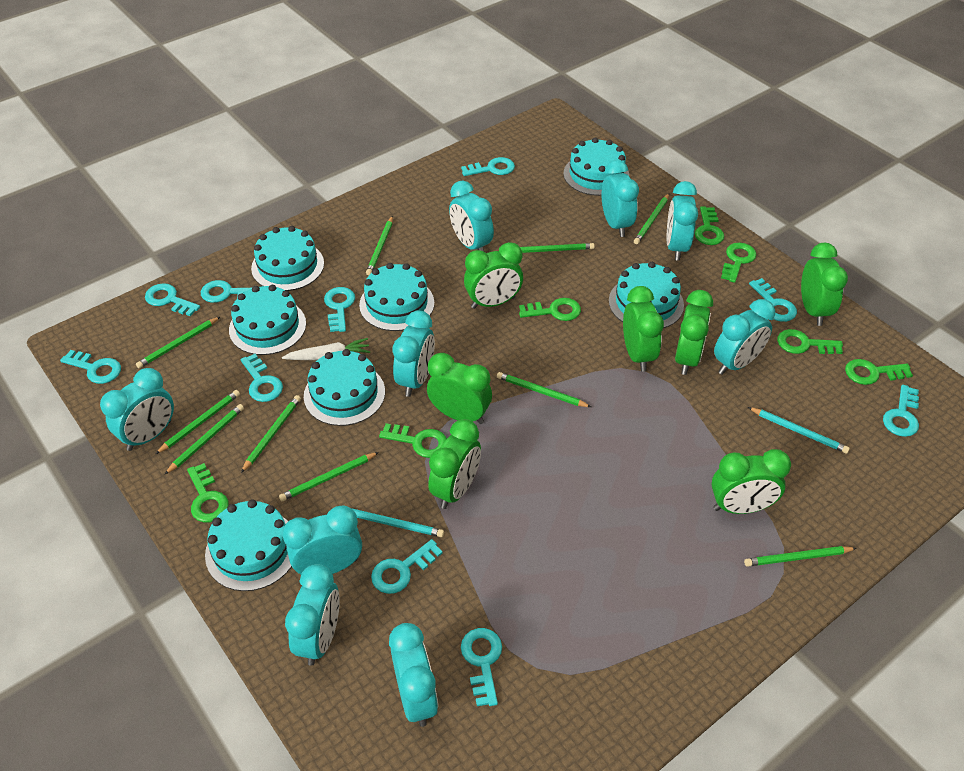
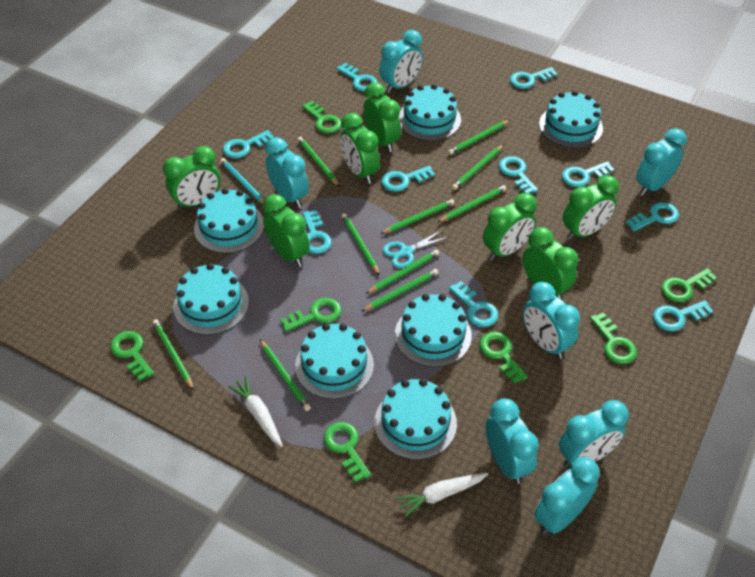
turquoise clock: 9 -> 7
turquoise pencil: 2 -> 1
turquoise scissors: 0 -> 1
white carrot: 1 -> 2

